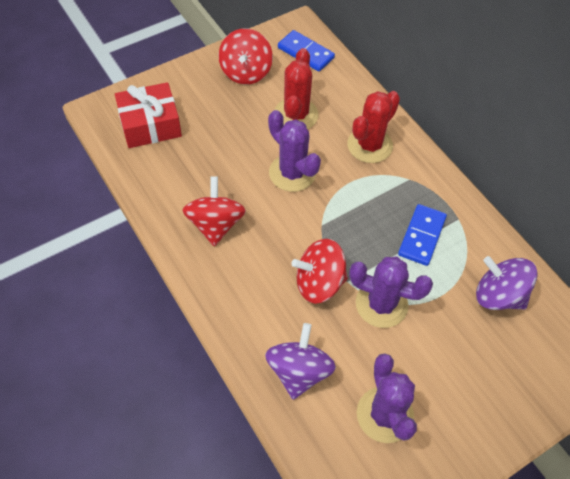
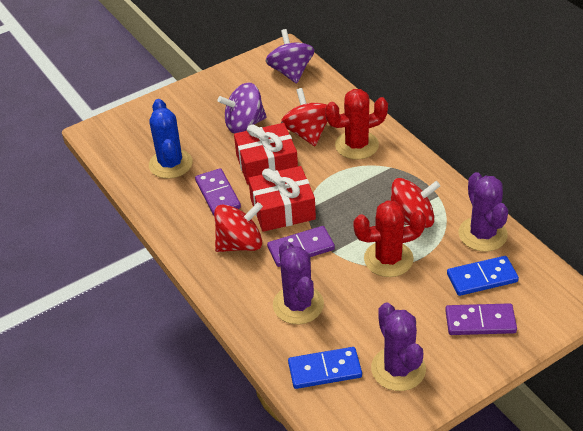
blue cactus: 0 -> 1
purple domino: 0 -> 3
red gift: 1 -> 2

